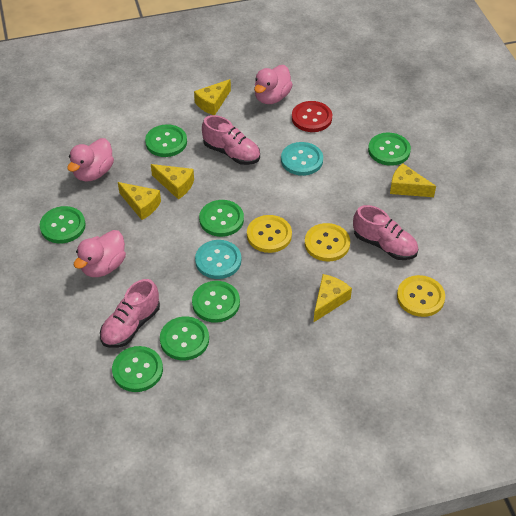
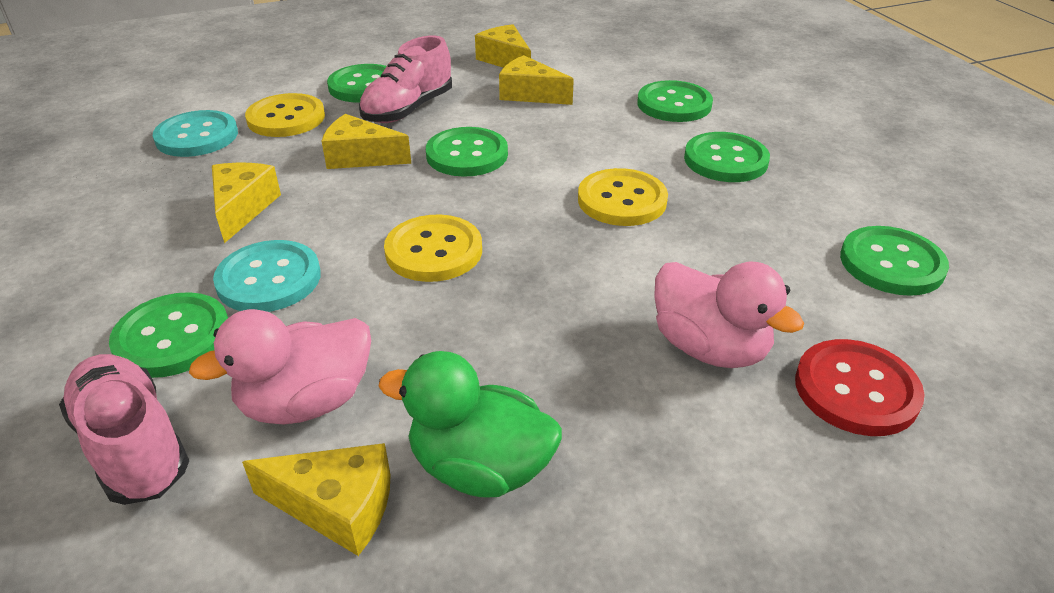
green button: 7 -> 6
green duck: 0 -> 1
pink duck: 3 -> 2
pink shoe: 3 -> 2

